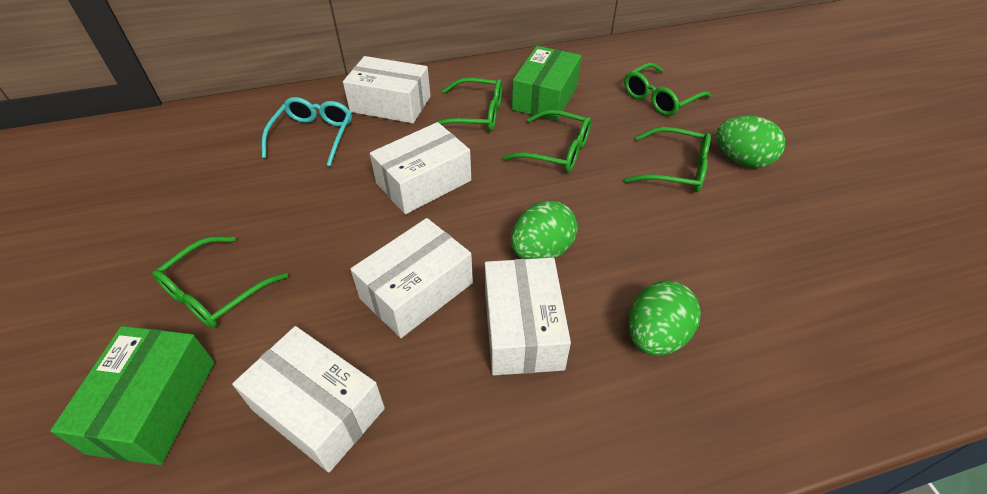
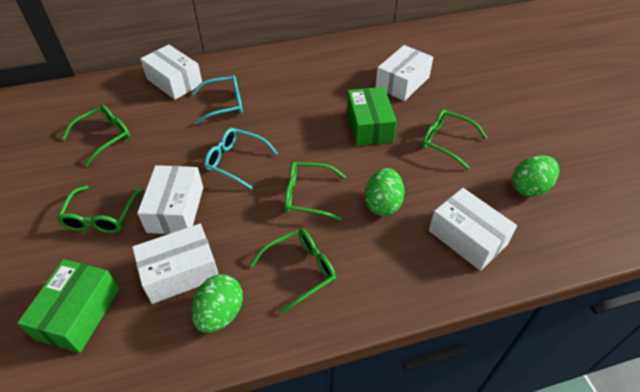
turquoise glasses: 1 -> 2

